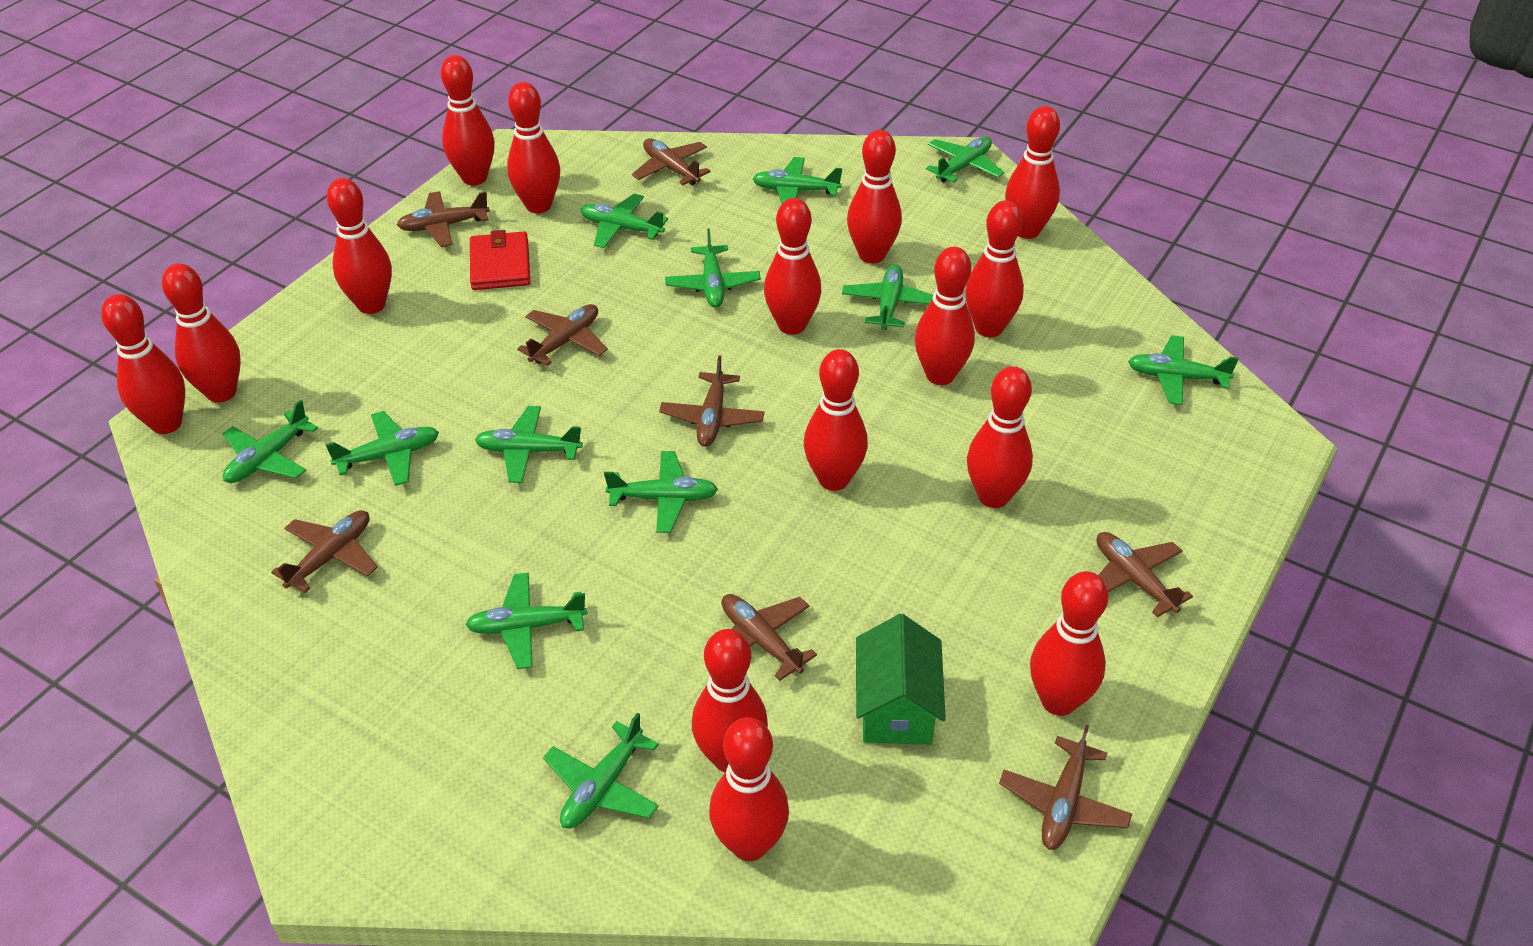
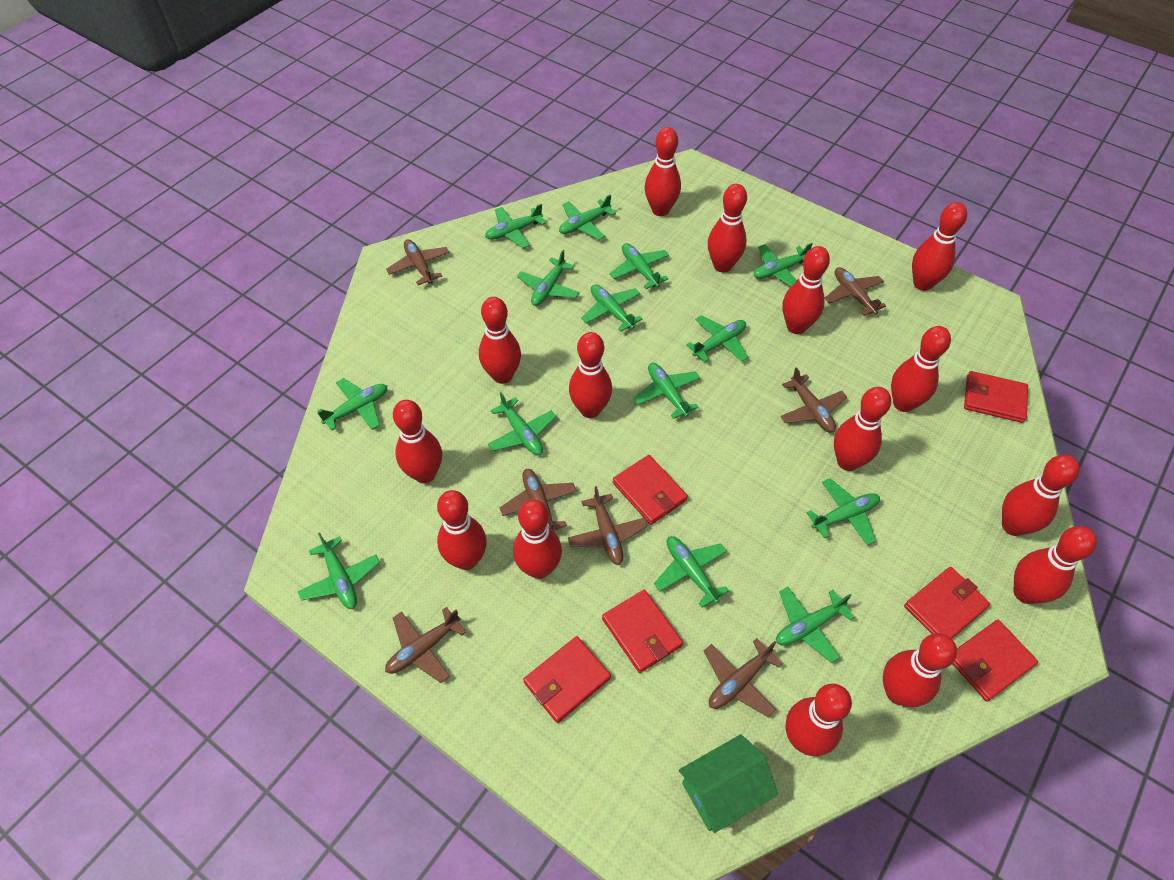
brown plane: 8 -> 7
green plane: 12 -> 14
red wallet: 1 -> 6

